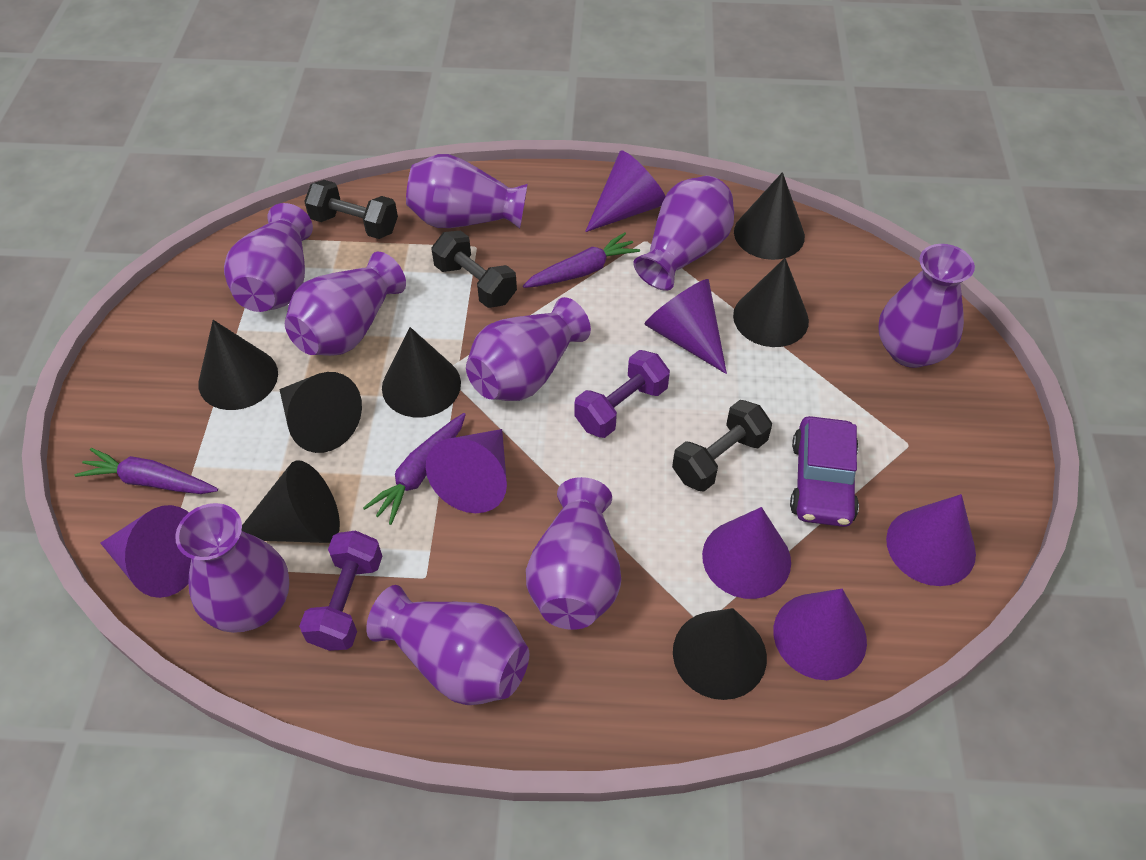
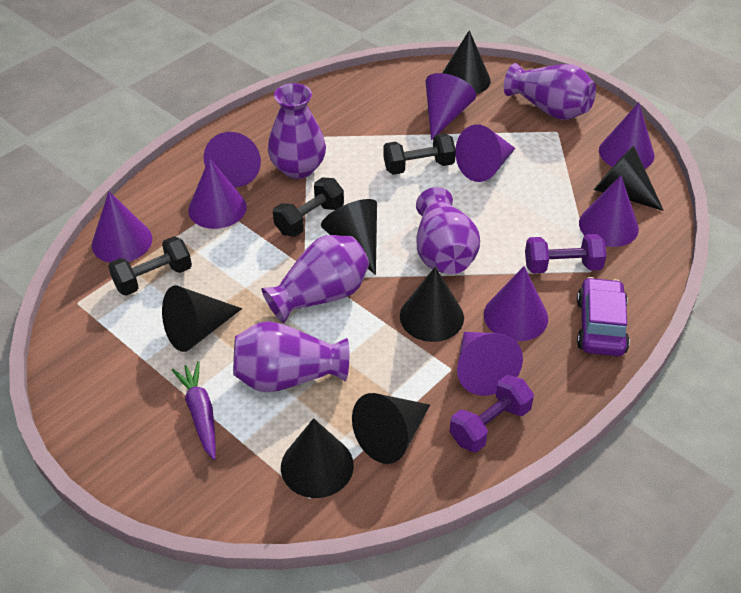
purple carrot: 3 -> 1
purple cone: 7 -> 9
purple vase: 9 -> 5

